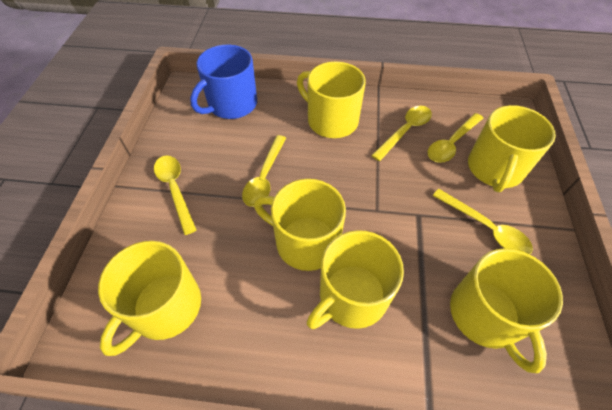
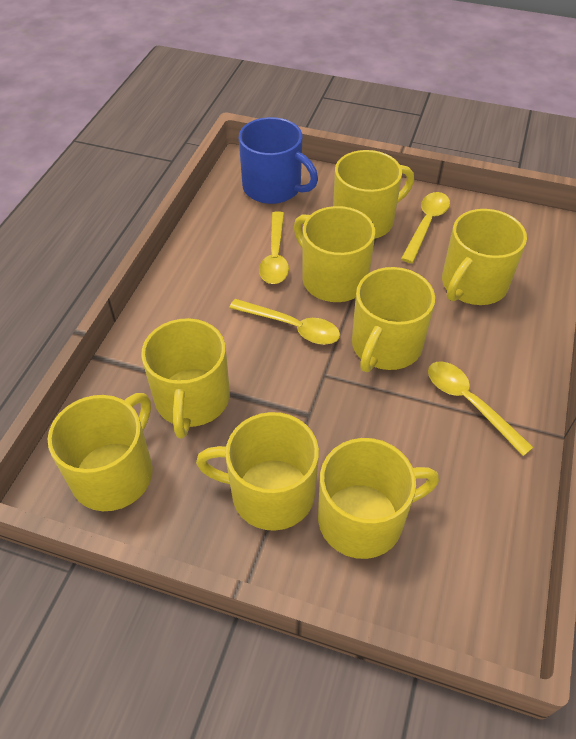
yellow mug: 6 -> 8
yellow spoon: 5 -> 4

